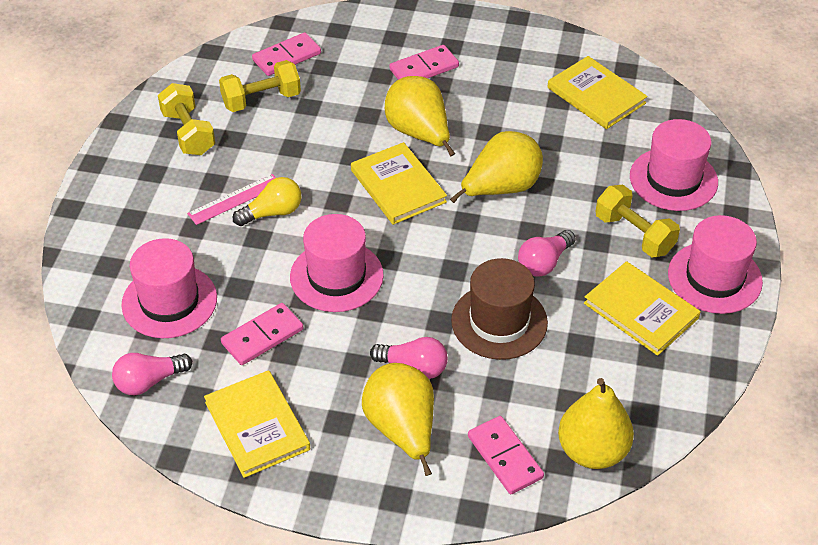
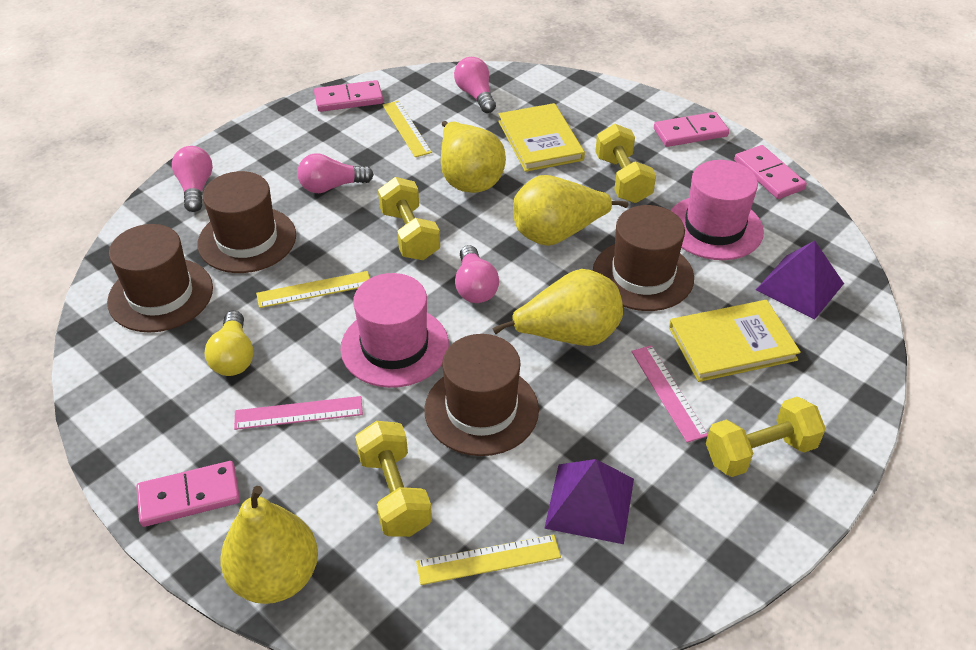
brown hat: 1 -> 4
pink hat: 4 -> 2
pink light bulb: 3 -> 4
pink ruler: 1 -> 2
purple pyramid: 0 -> 2
yellow book: 4 -> 2
yellow dumbbell: 3 -> 4
yellow ruler: 0 -> 3

